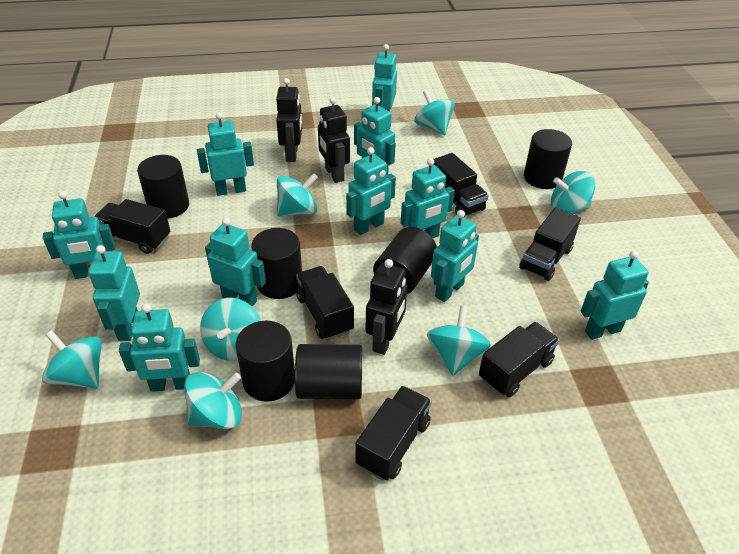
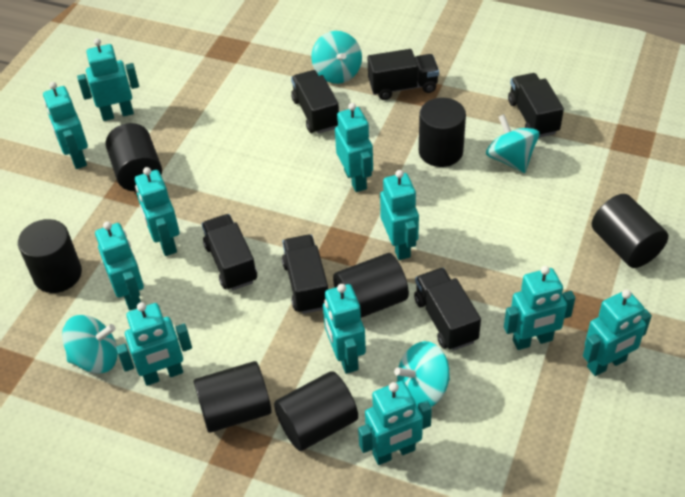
black cylinder: 6 -> 7
black robot: 3 -> 0
turquoise spinning top: 7 -> 4

